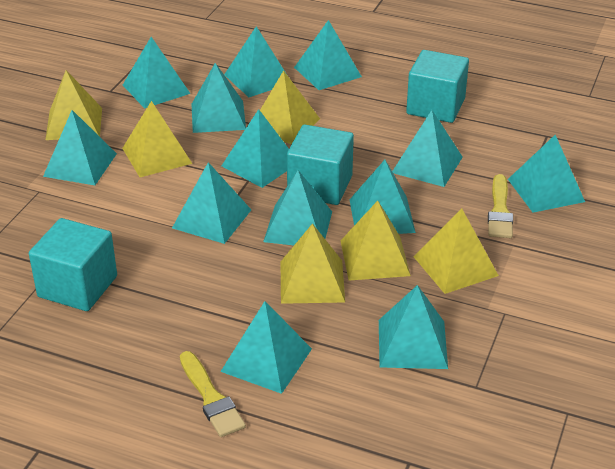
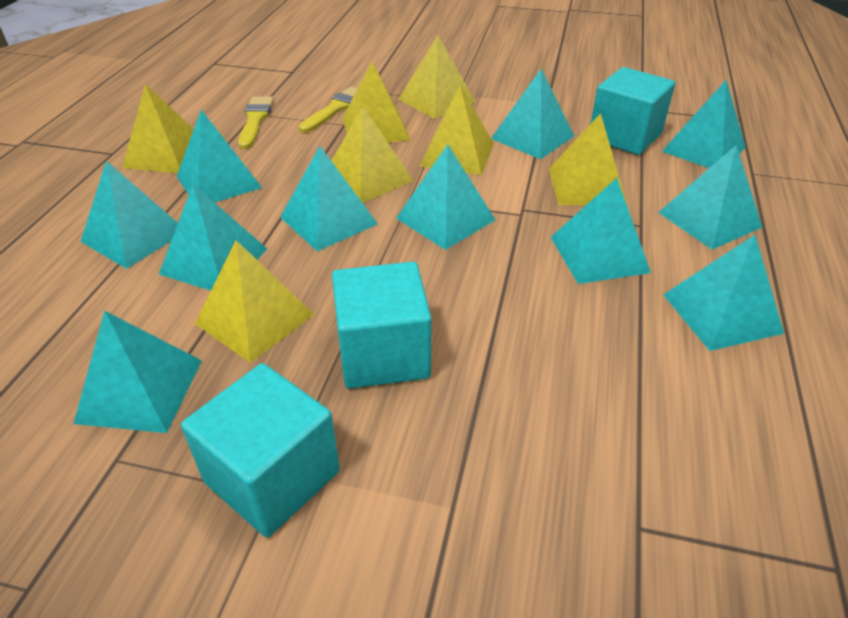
turquoise pyramid: 13 -> 11
yellow pyramid: 6 -> 7

